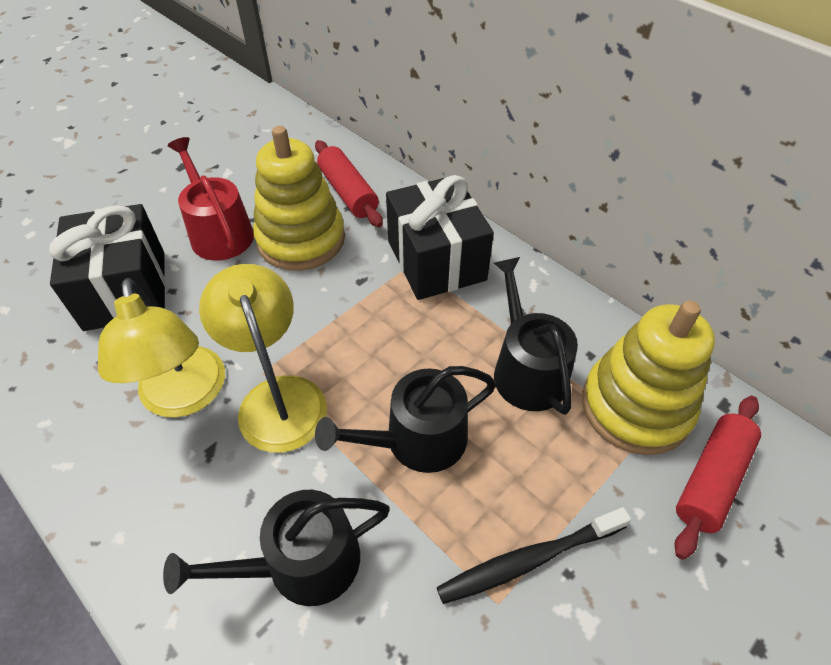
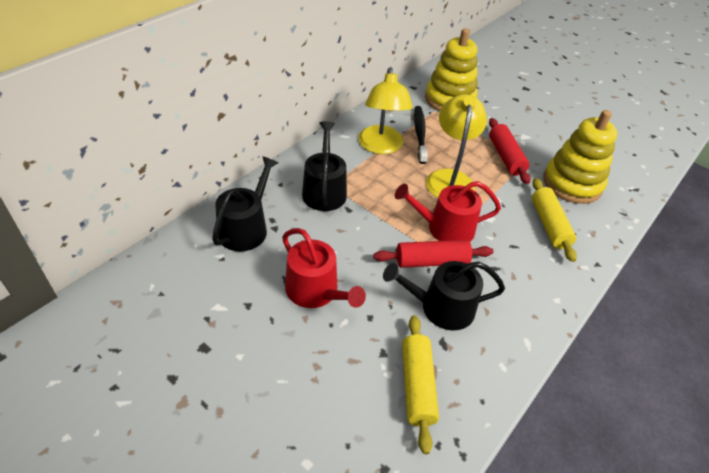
black gift: 2 -> 0
red watering can: 1 -> 2
yellow rolling pin: 0 -> 2

